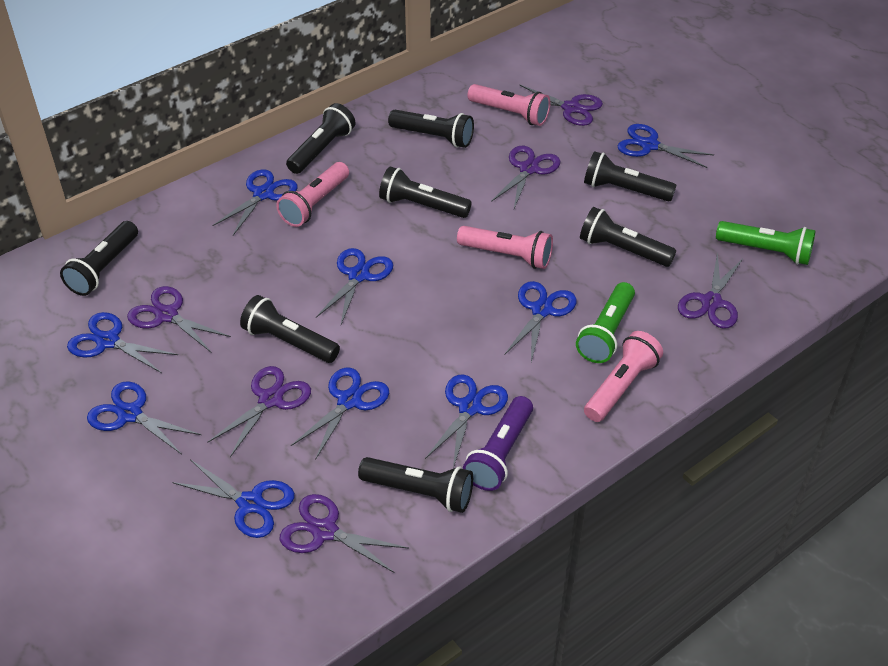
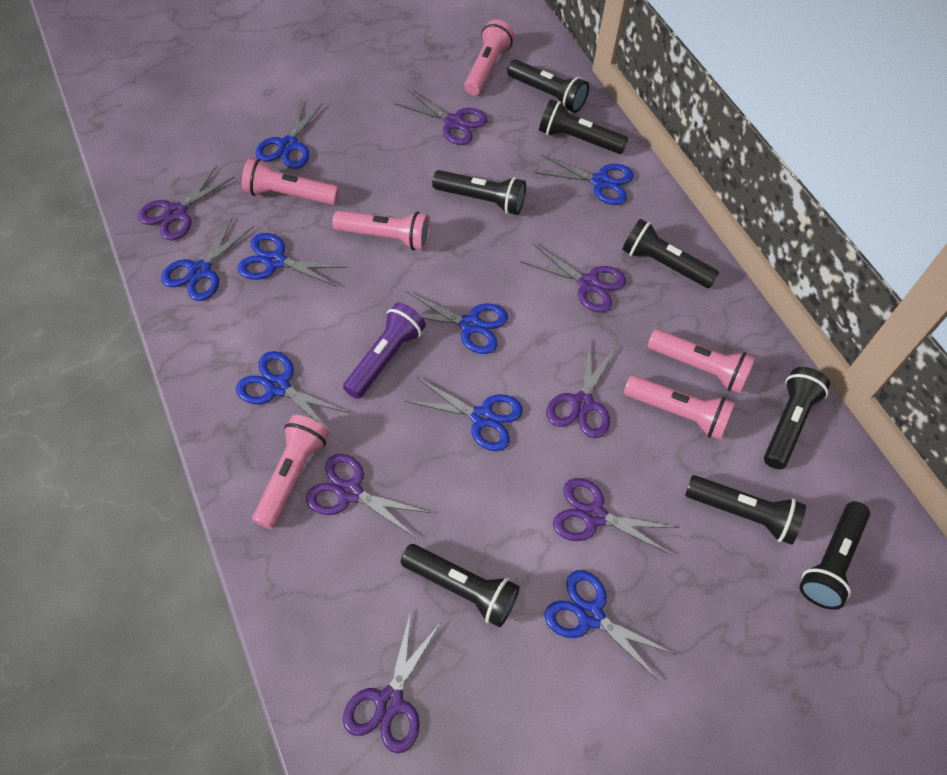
blue scissors: 9 -> 8
green flashlight: 2 -> 0
pink flashlight: 4 -> 6
purple scissors: 6 -> 7

